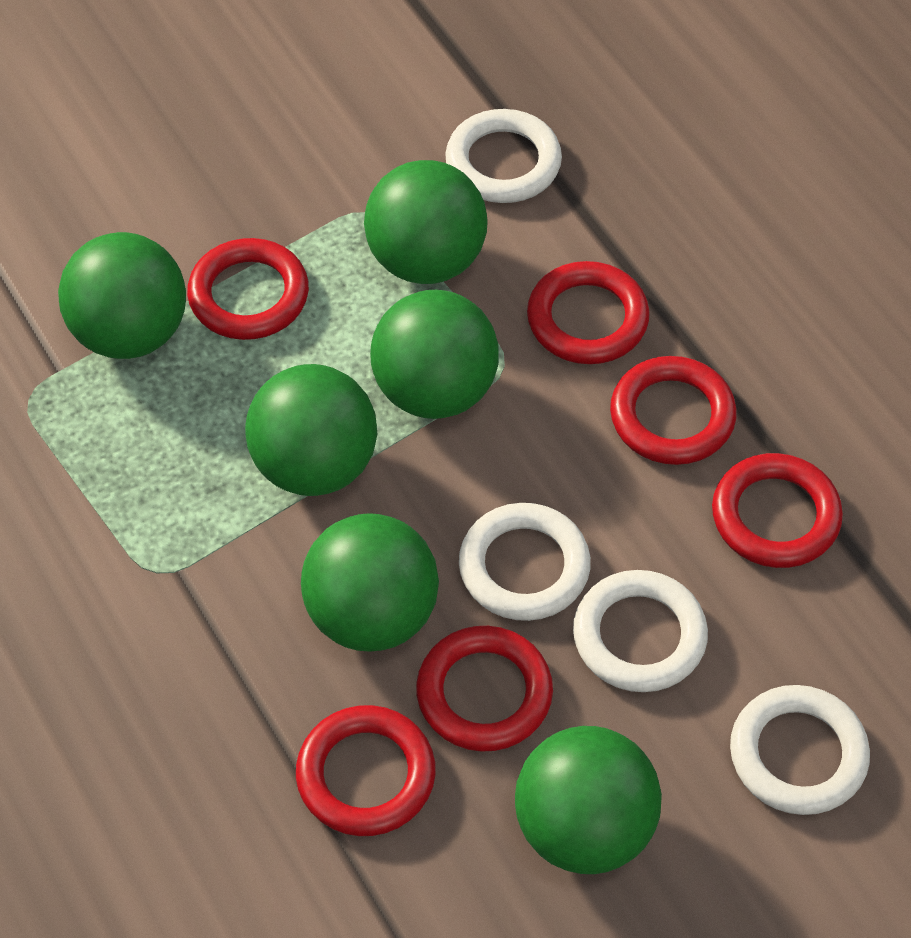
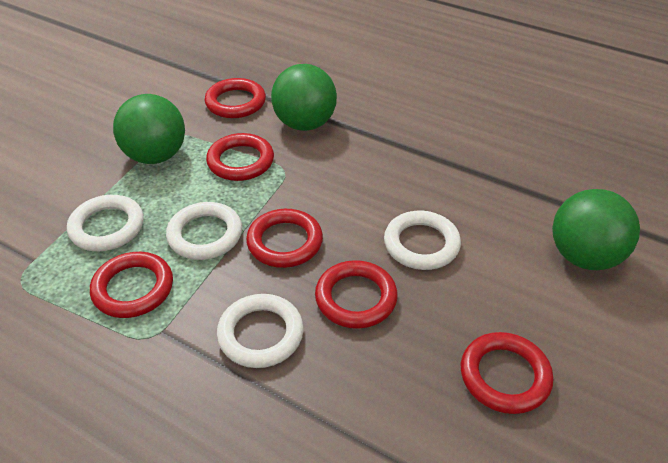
green ball: 6 -> 3

